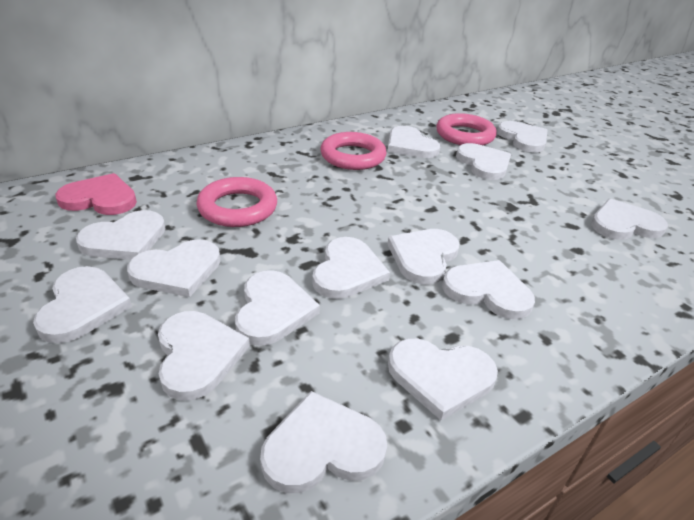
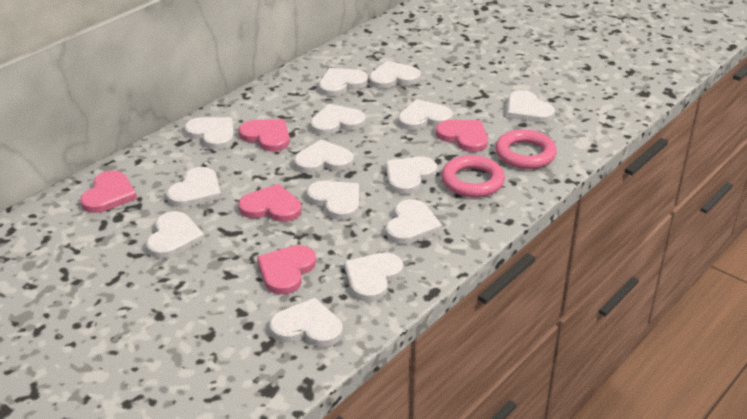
pink heart: 1 -> 5
pink ring: 3 -> 2

